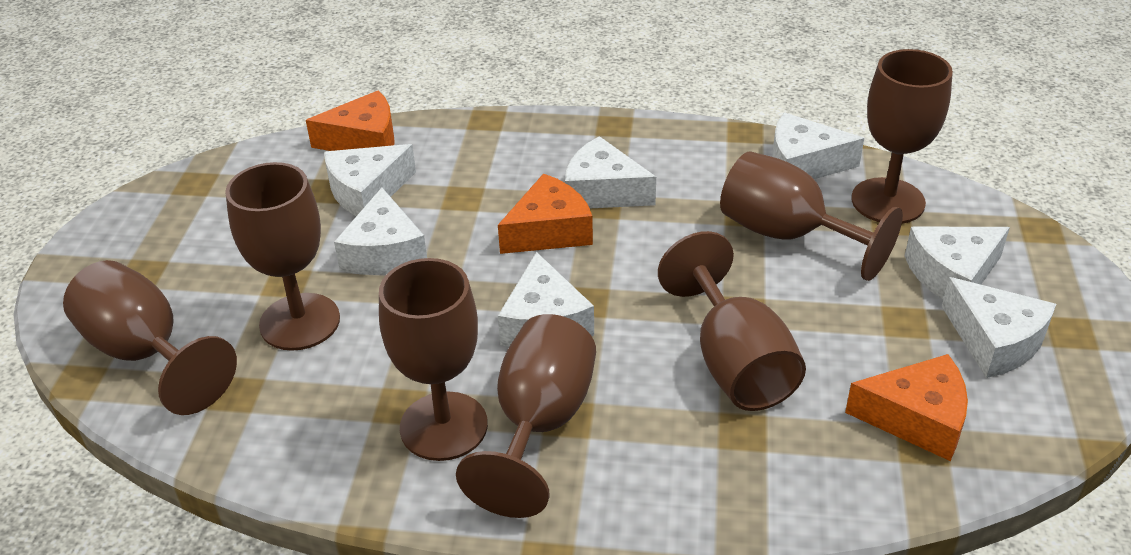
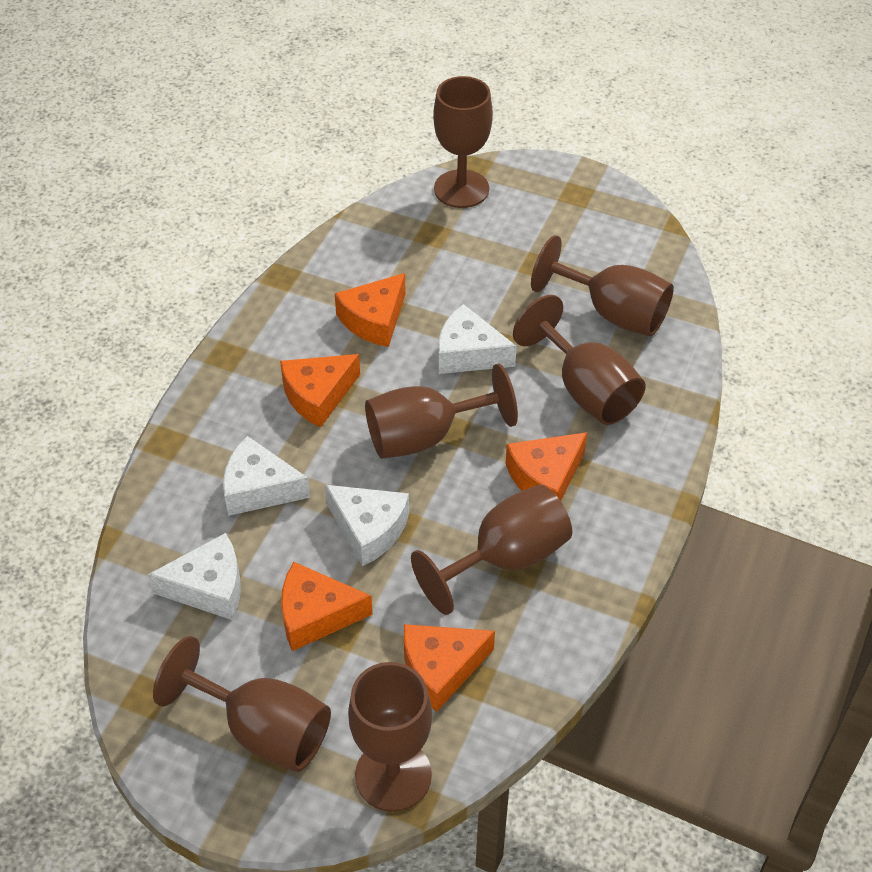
orange cheese: 3 -> 5
white cheese: 7 -> 4

